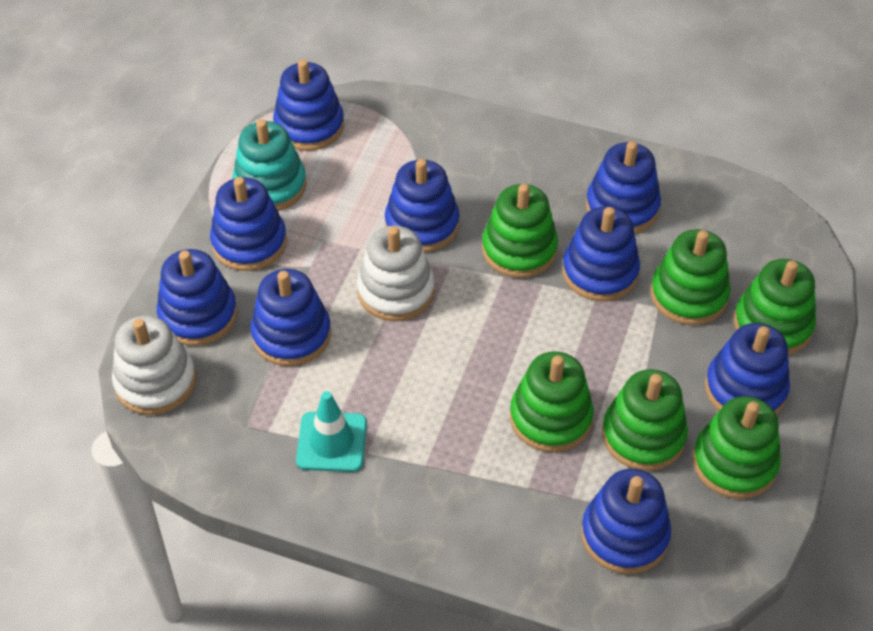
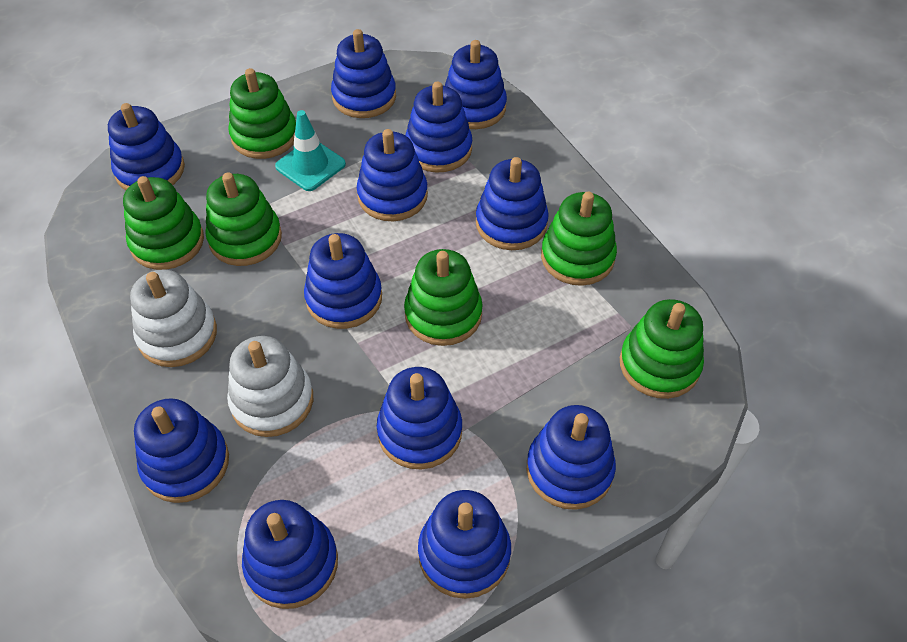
blue stacking toy: 9 -> 12
turquoise stacking toy: 1 -> 0

